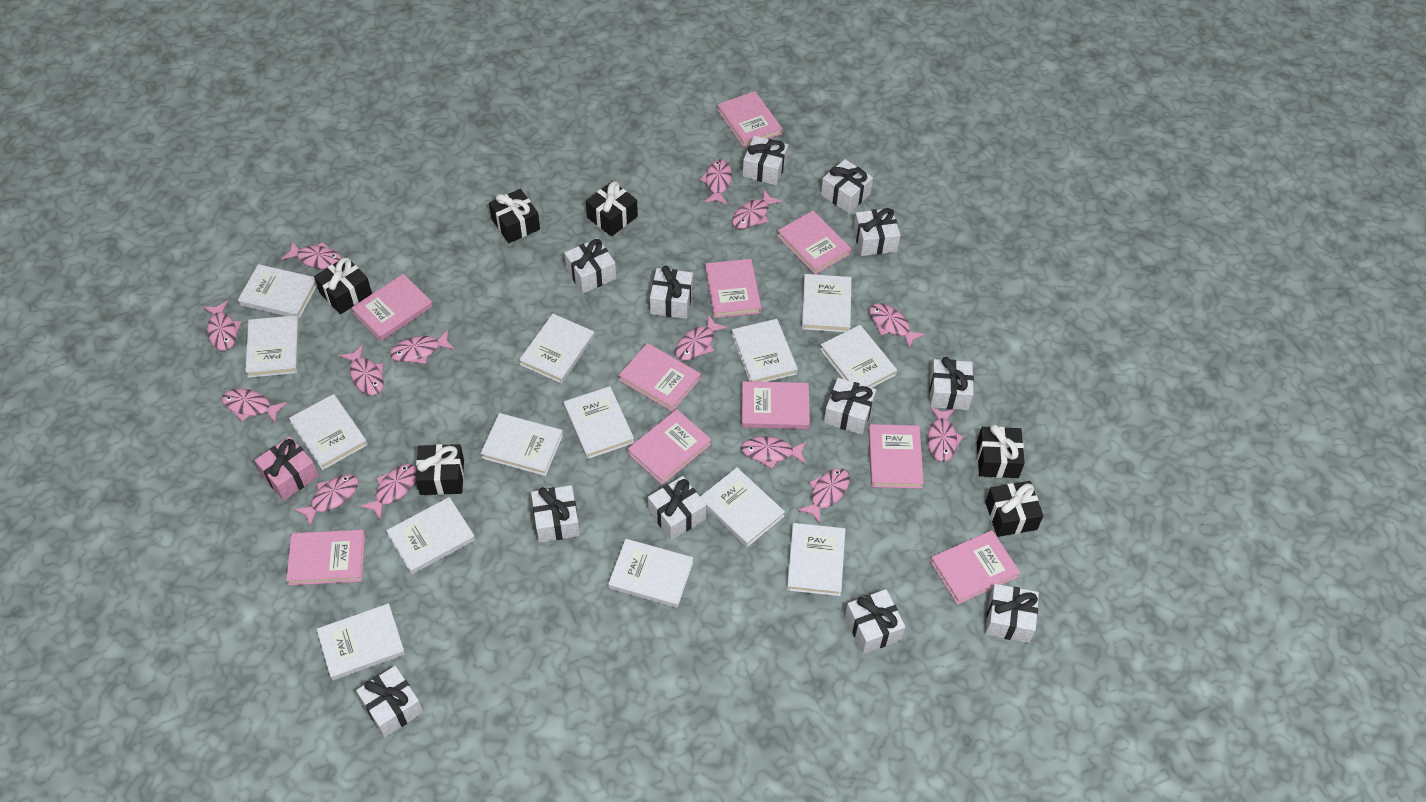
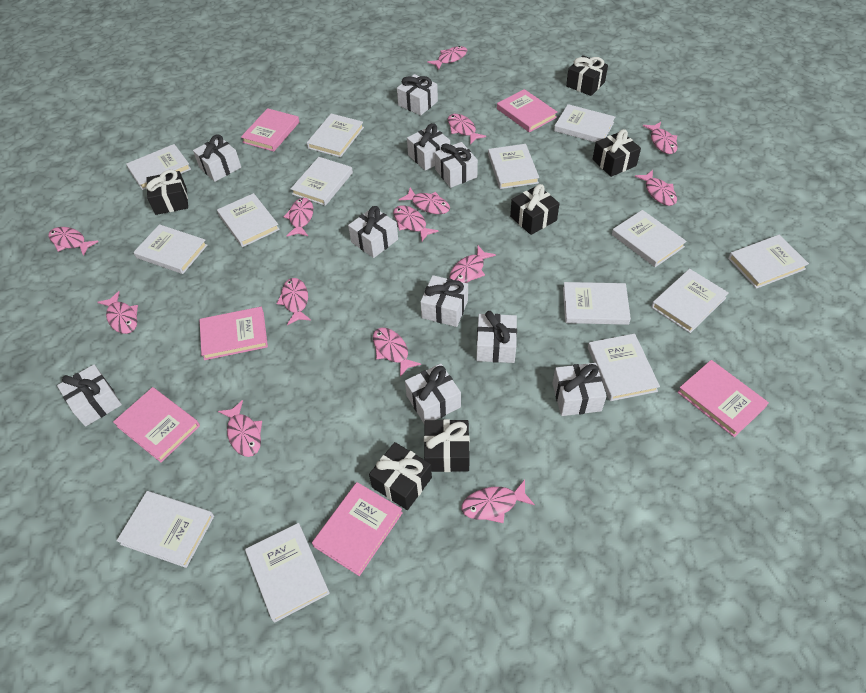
pink book: 10 -> 6
pink gift: 1 -> 0
white gift: 12 -> 10

